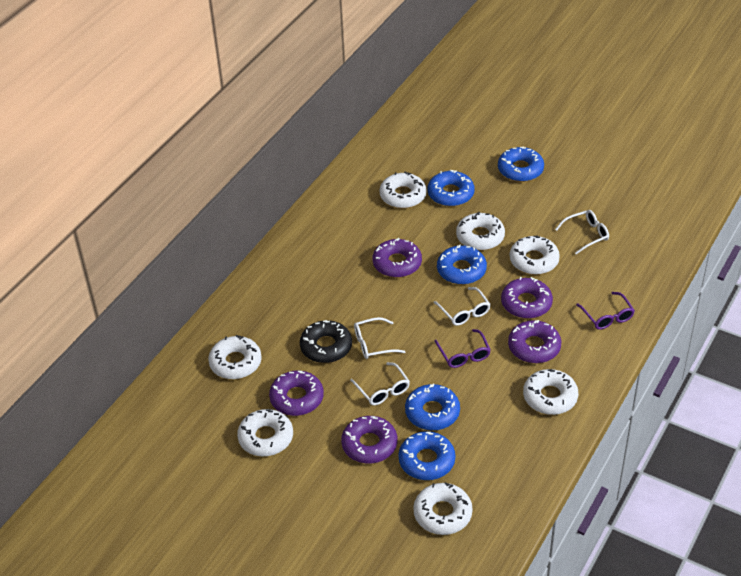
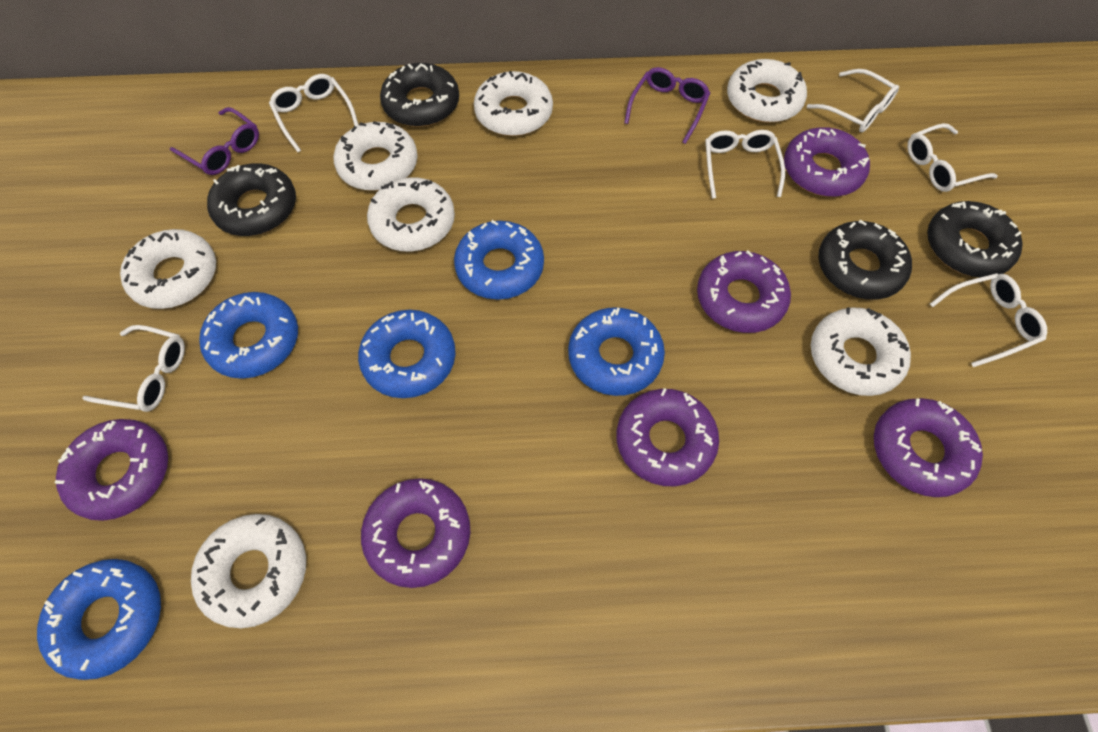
black donut: 1 -> 4
purple donut: 5 -> 6
white glasses: 4 -> 6

